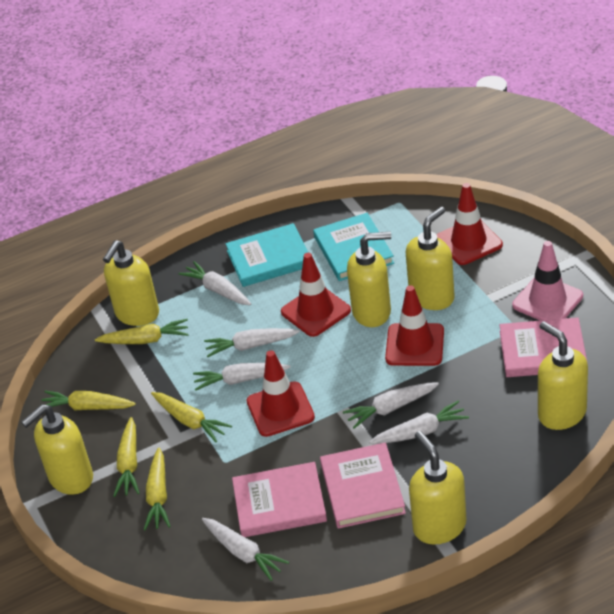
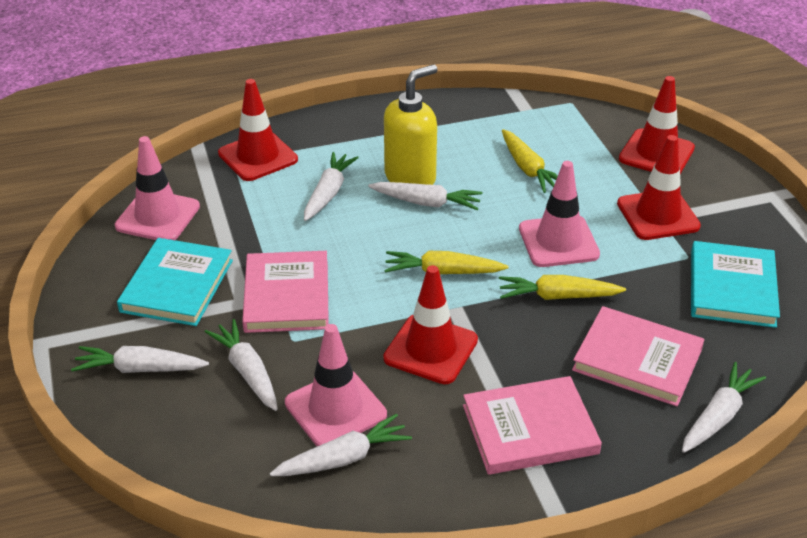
pink traffic cone: 1 -> 3
yellow carrot: 5 -> 3
yellow soap dispenser: 6 -> 1

